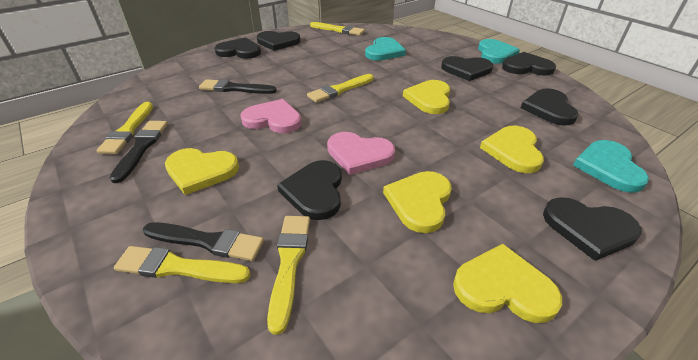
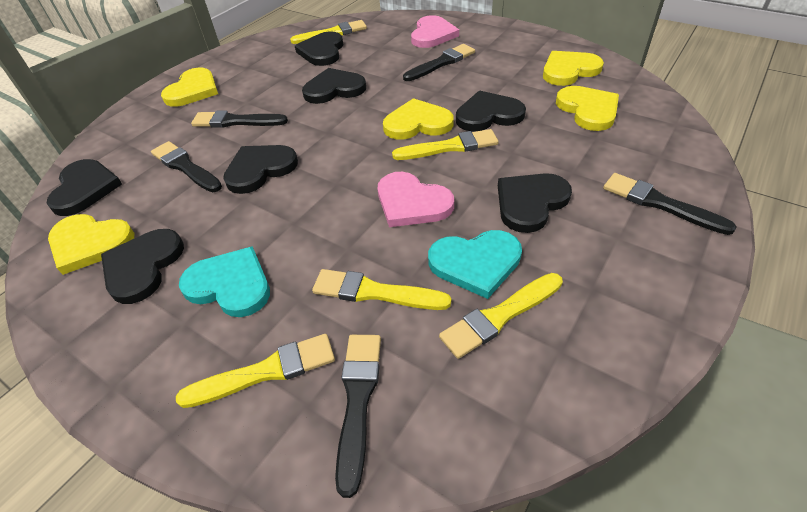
black brush: 3 -> 5
turquoise heart: 3 -> 2

